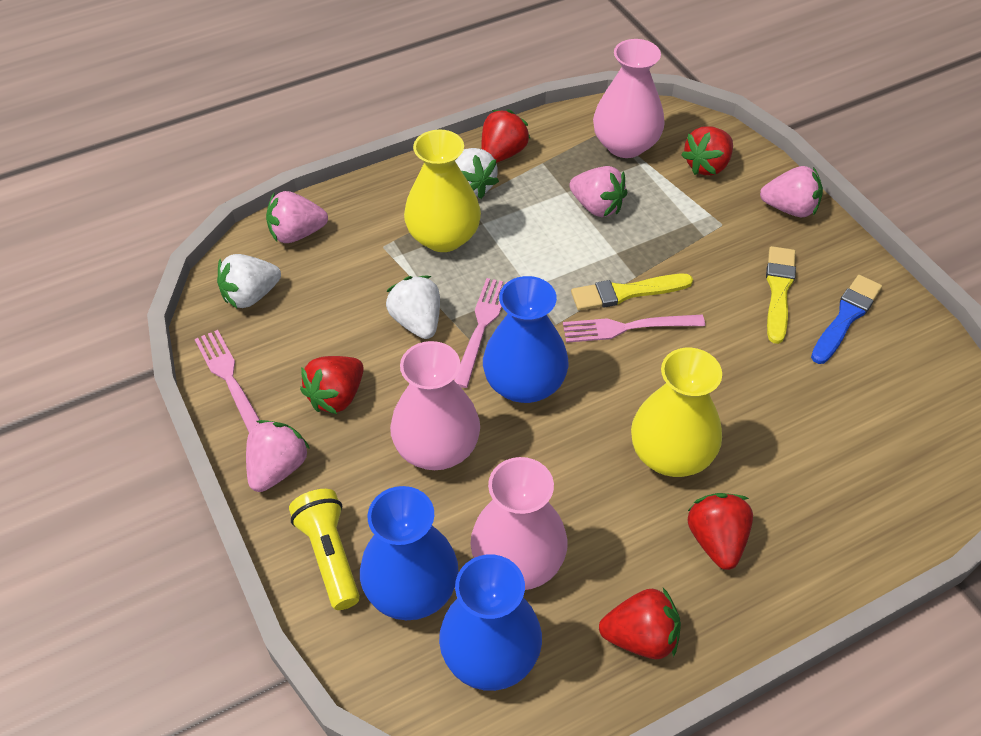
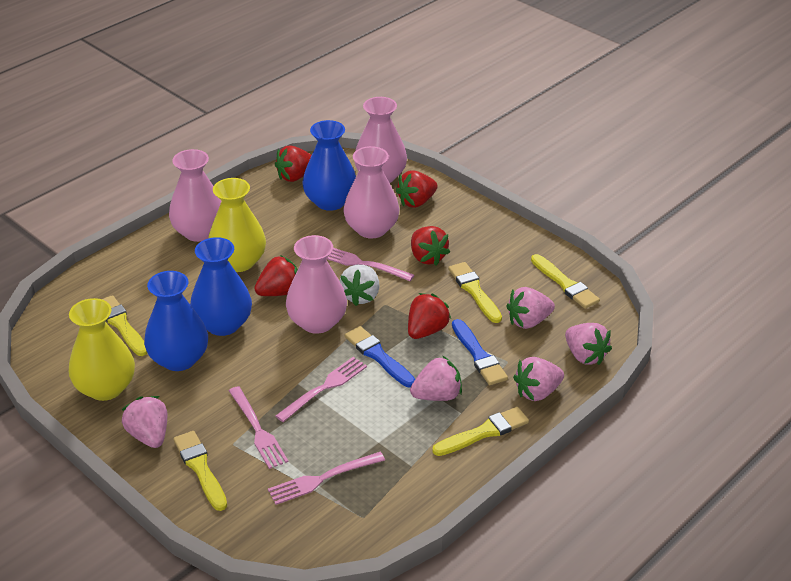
blue brush: 1 -> 2
pink fork: 3 -> 4
pink strawberry: 4 -> 5
pink vase: 3 -> 4
white strawberry: 3 -> 1
yellow brush: 2 -> 5
yellow flashlight: 1 -> 0

